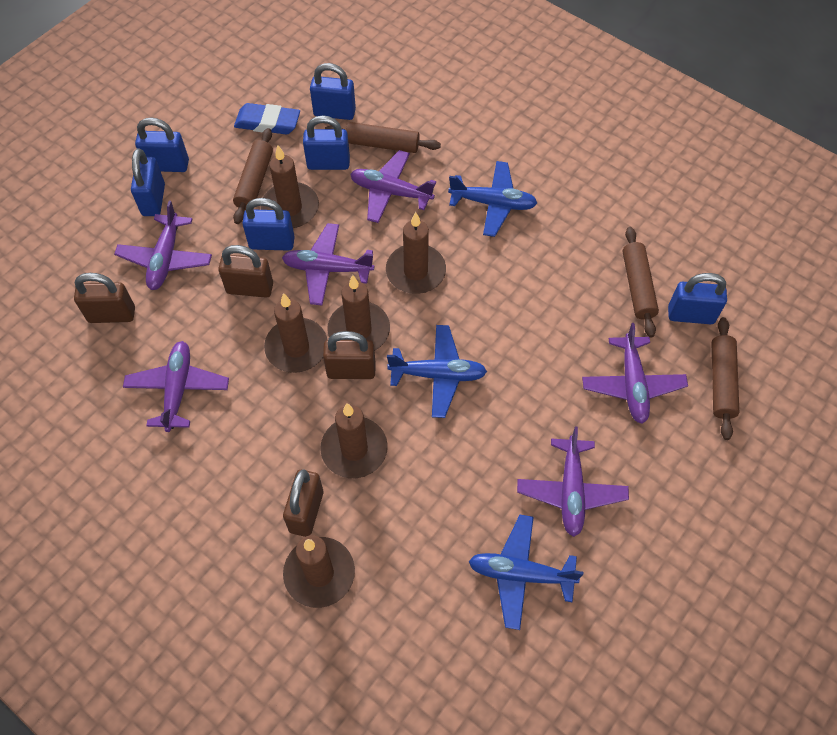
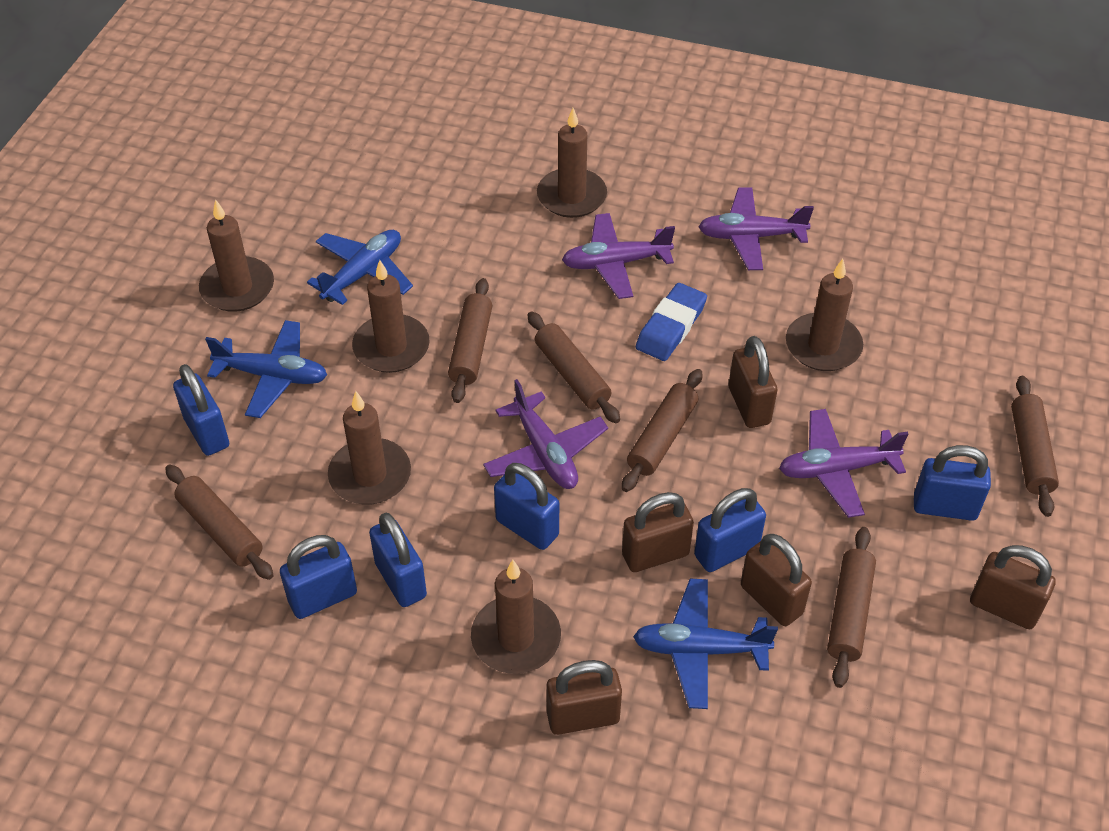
brown padlock: 4 -> 5
brown rolling pin: 4 -> 6
purple plane: 6 -> 4

